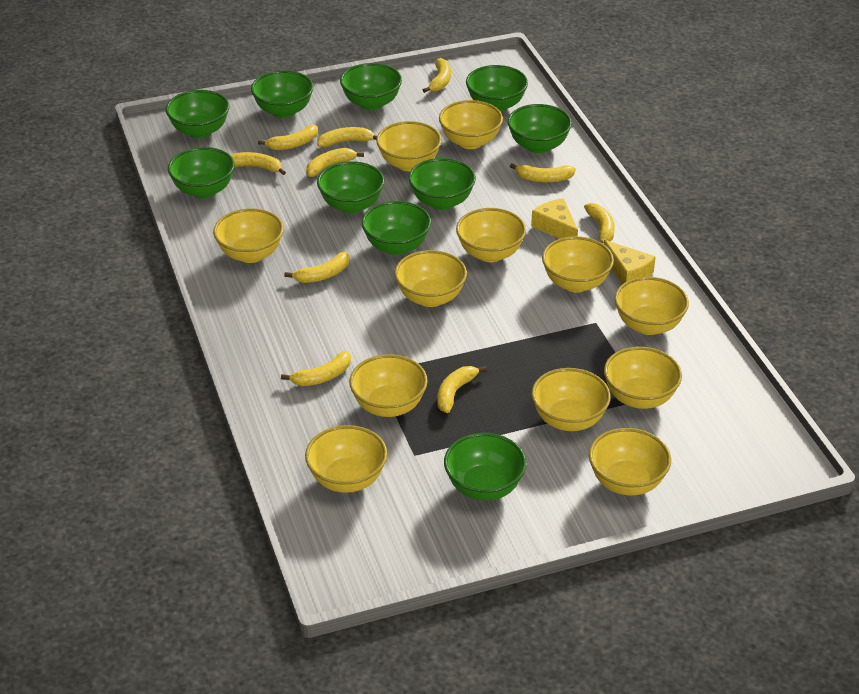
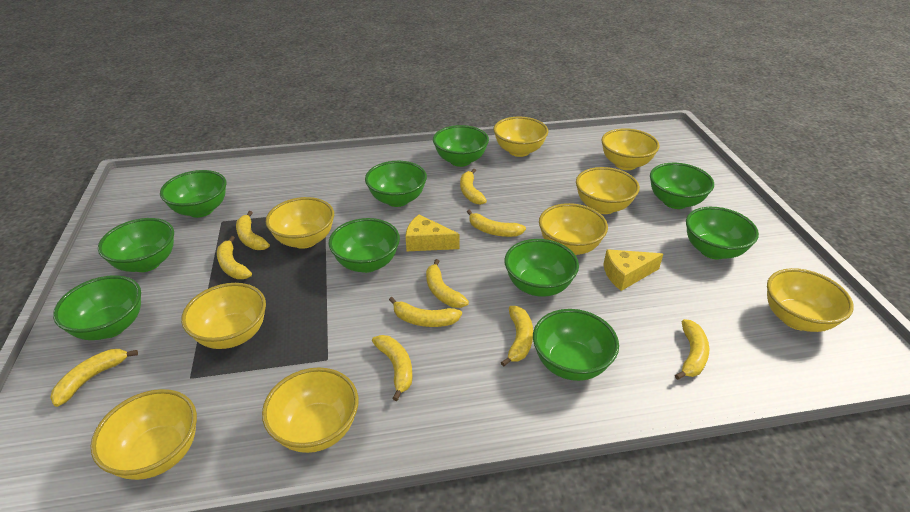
yellow bowl: 12 -> 9

